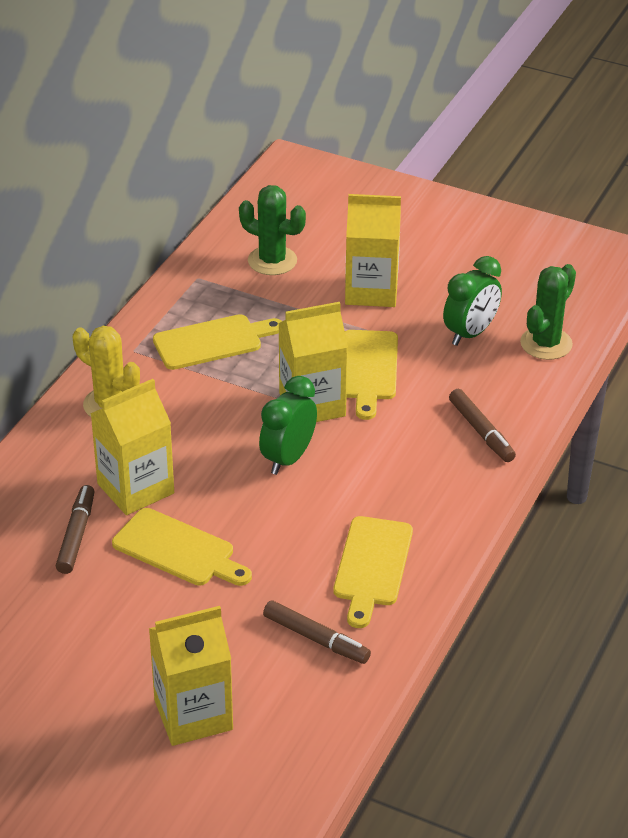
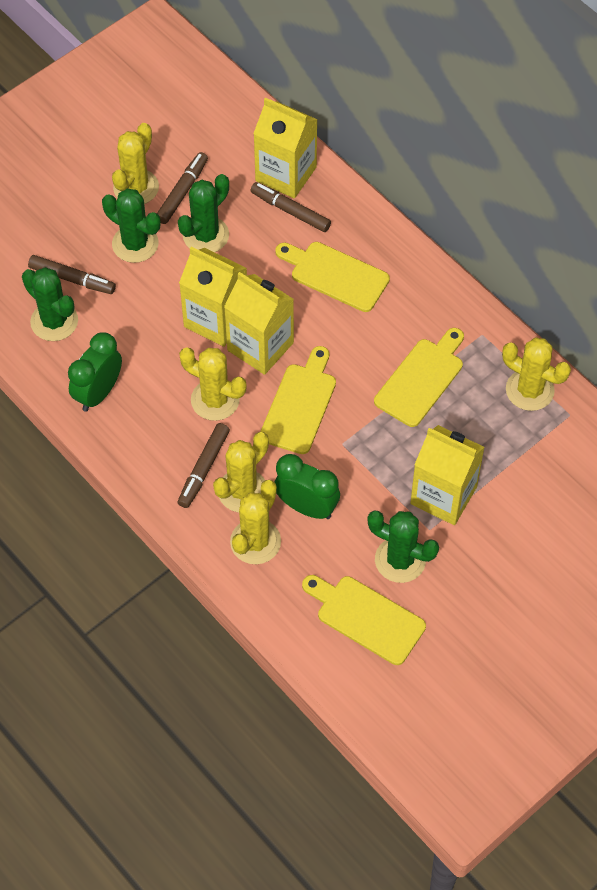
brown marker: 3 -> 4
green cactus: 2 -> 4
yellow cactus: 1 -> 5

